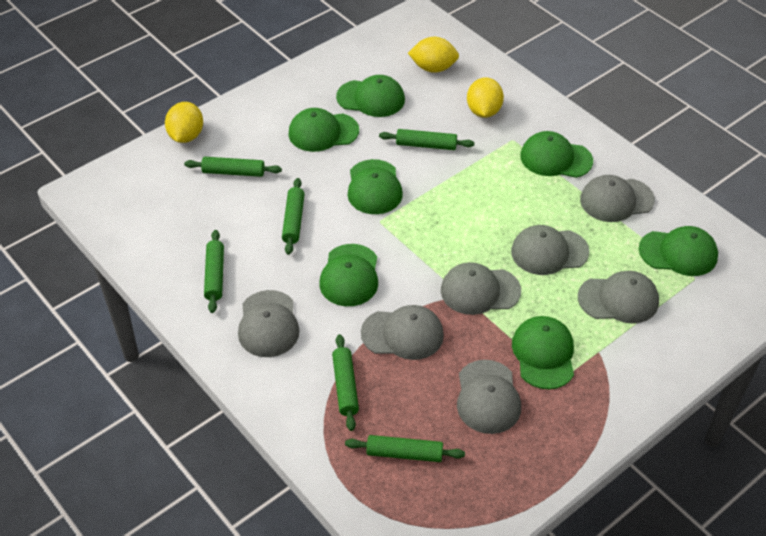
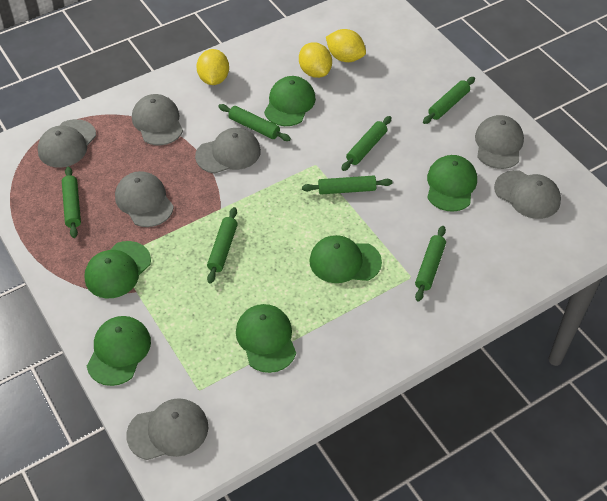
green cap: 7 -> 6
green rolling pin: 6 -> 7

